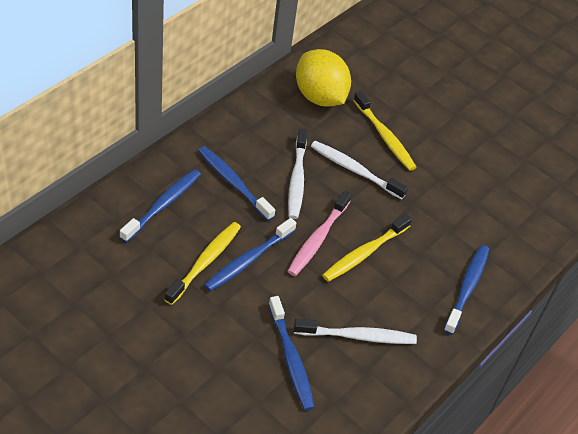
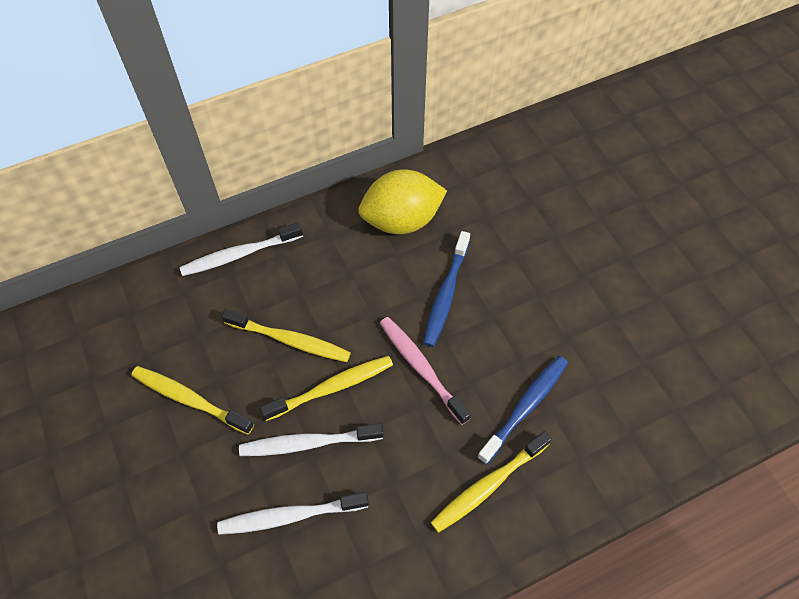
blue toothbrush: 5 -> 2
yellow toothbrush: 3 -> 4

